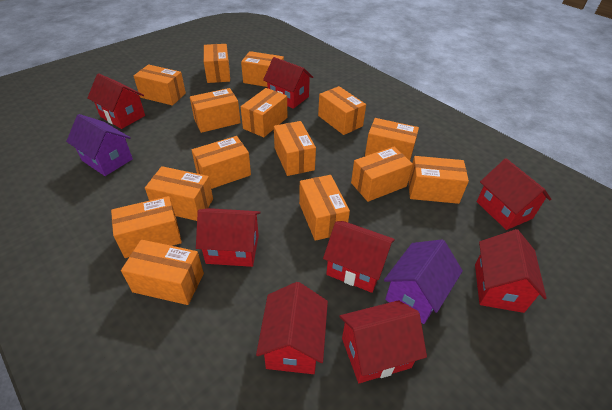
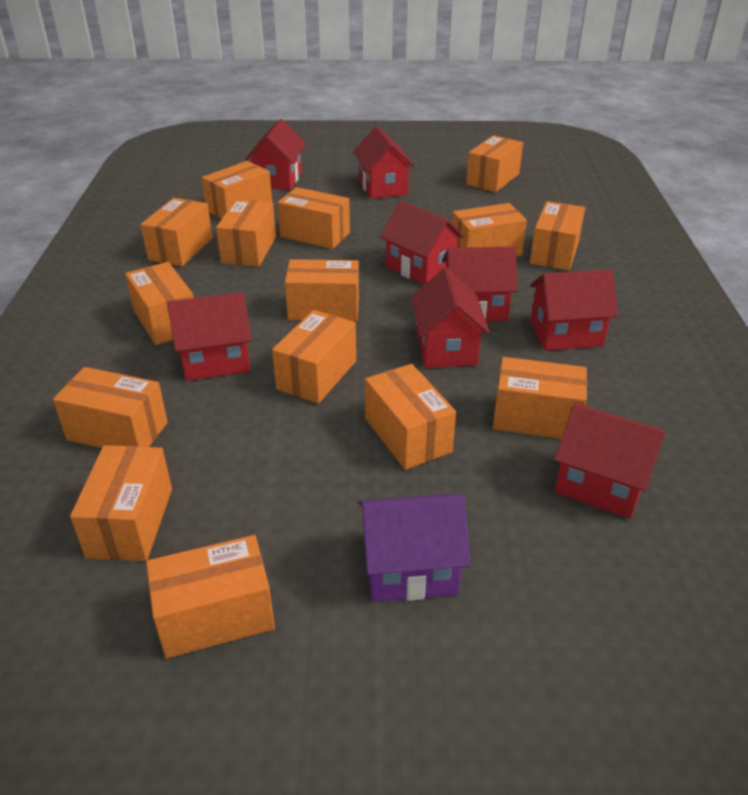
purple house: 2 -> 1

